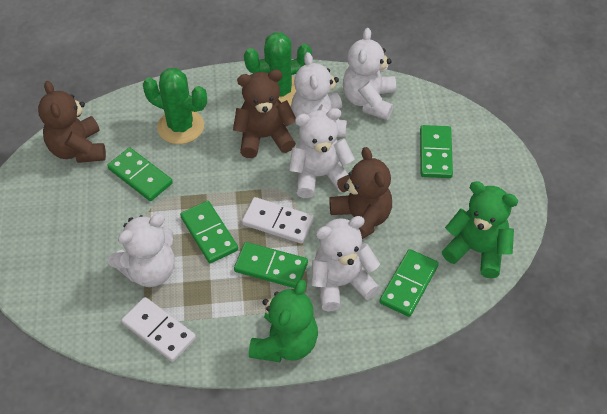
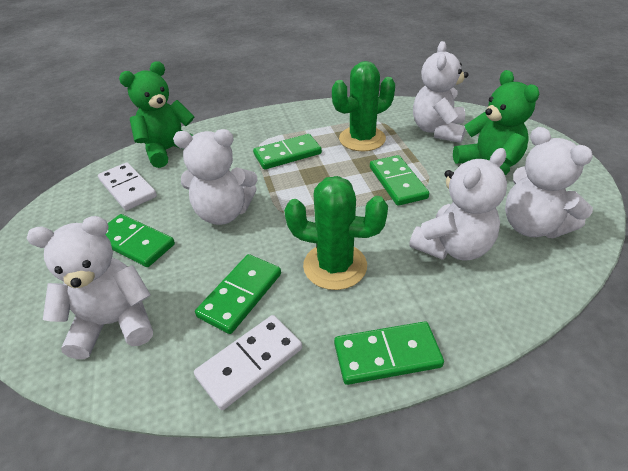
brown teddy bear: 3 -> 0

